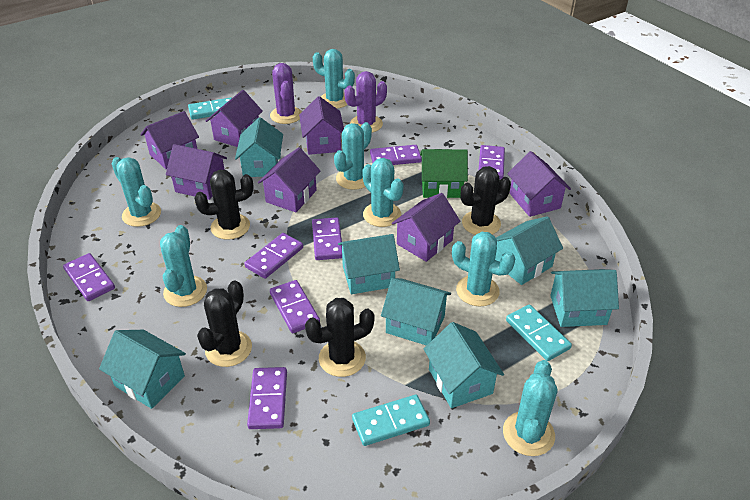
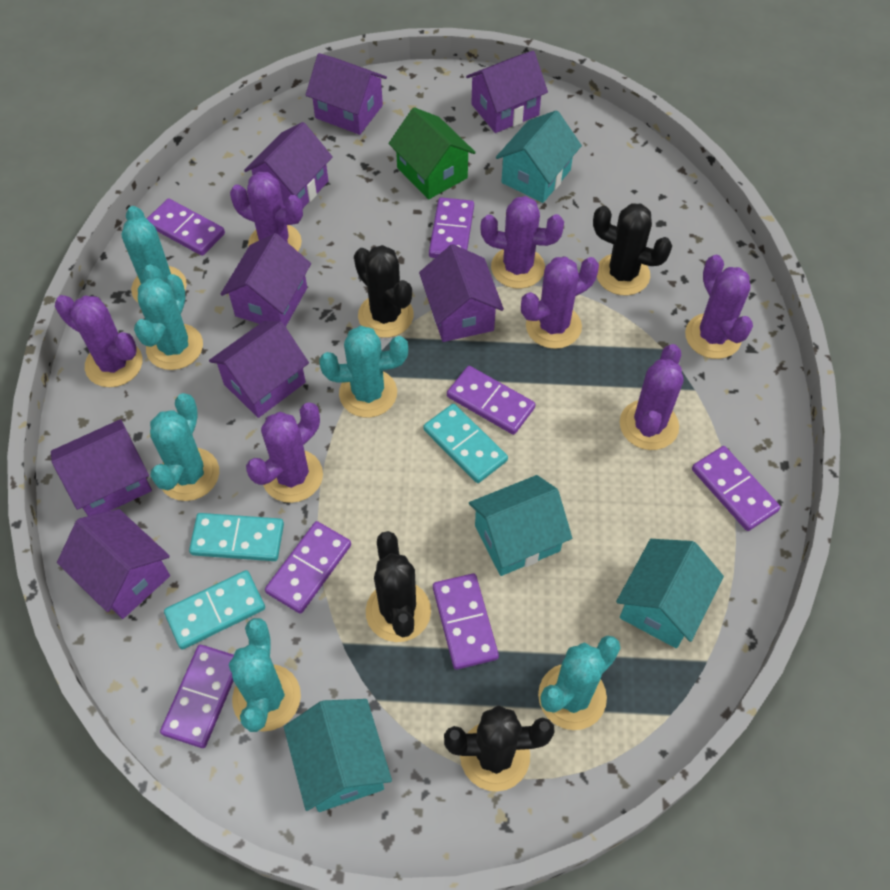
purple cactus: 2 -> 7
purple house: 7 -> 8
turquoise cactus: 7 -> 6
turquoise house: 7 -> 4

